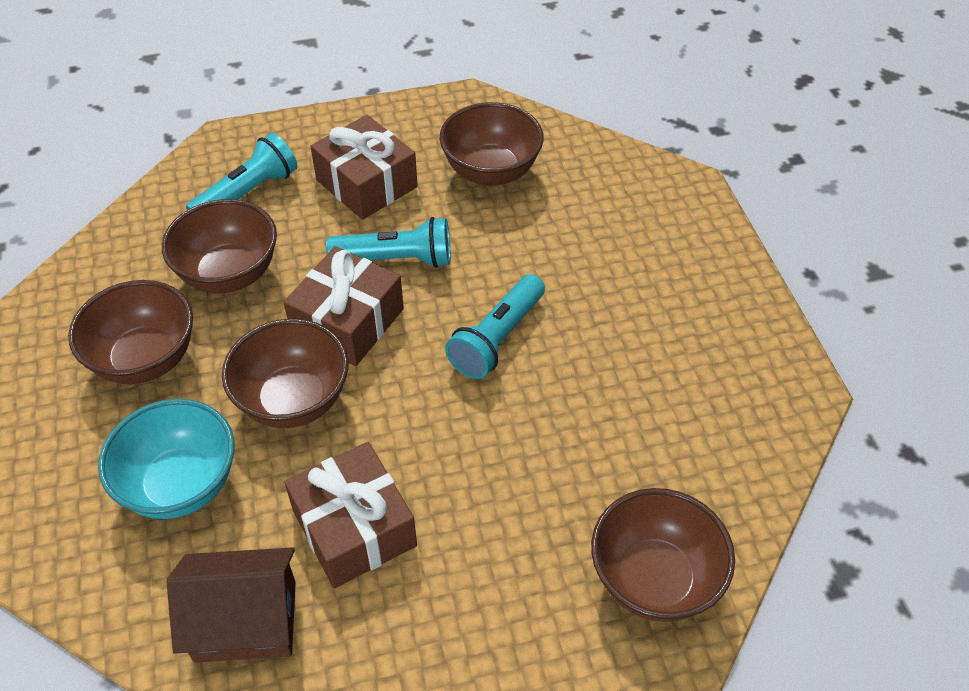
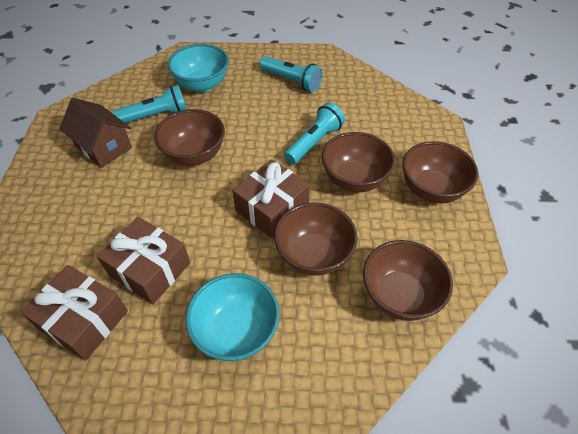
turquoise bowl: 1 -> 2

